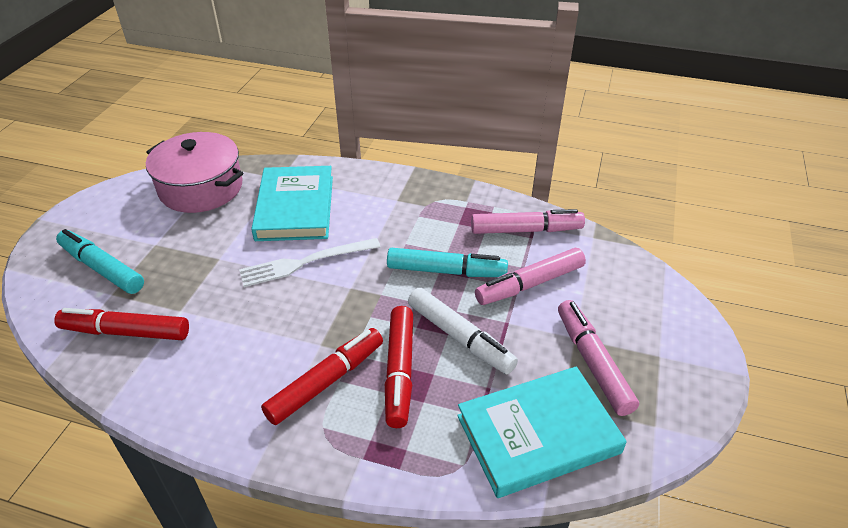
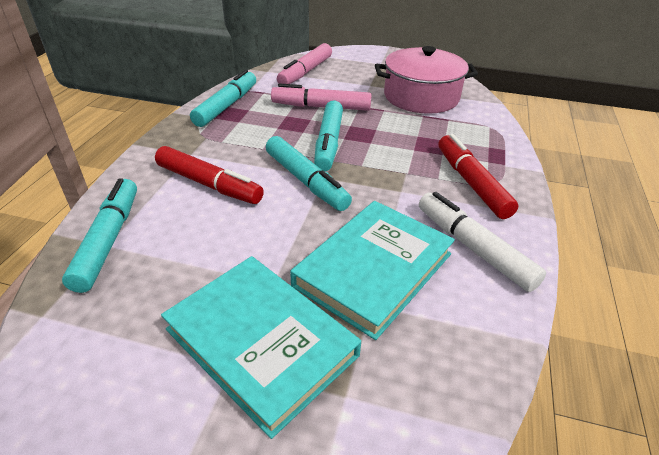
pink marker: 3 -> 2
red marker: 3 -> 2
turquoise marker: 2 -> 4
white fork: 1 -> 0

